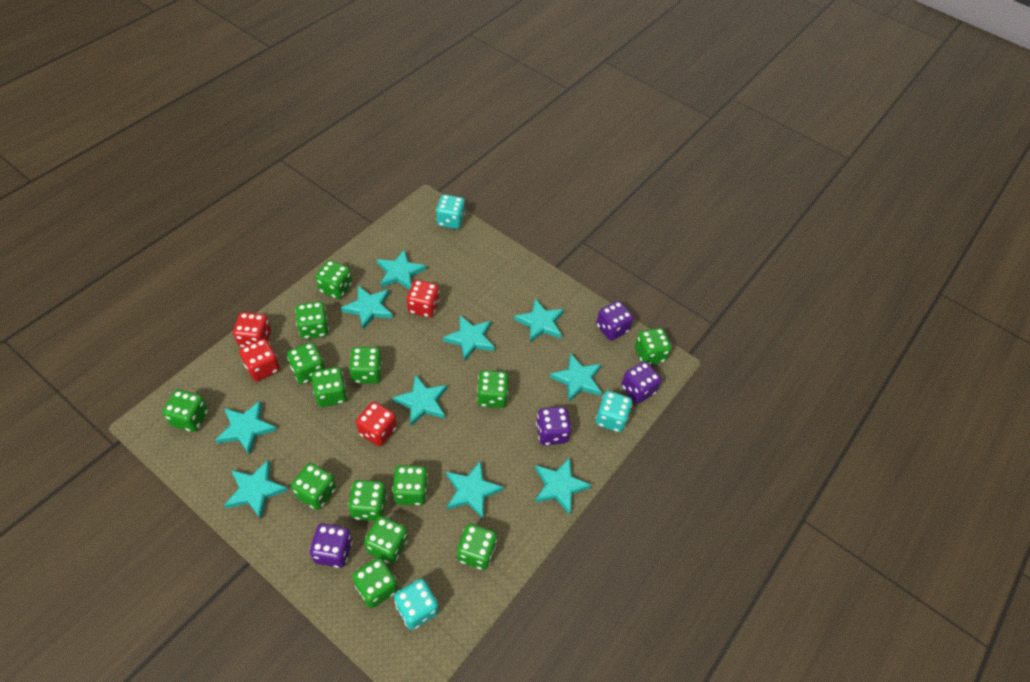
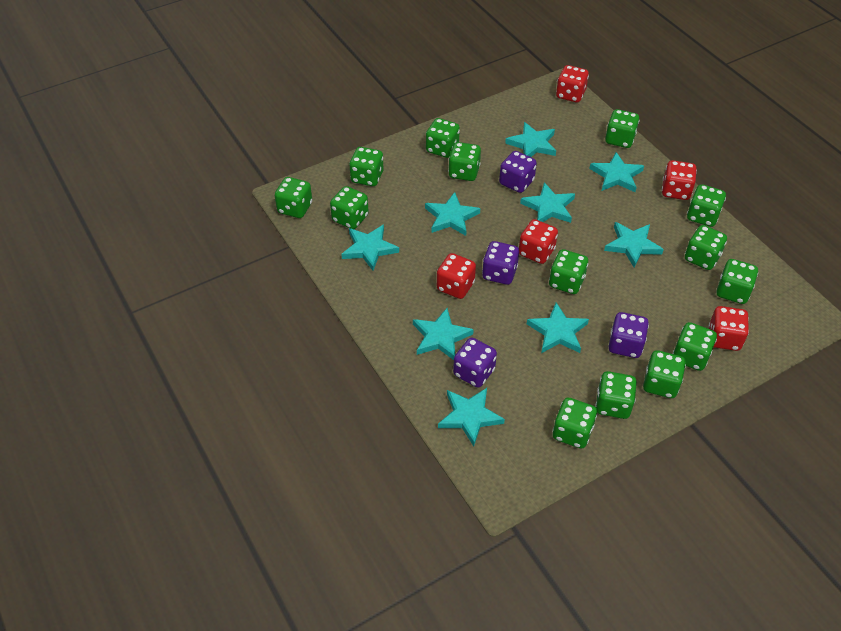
red dice: 4 -> 5
turquoise dice: 3 -> 0
turquoise star: 10 -> 9

